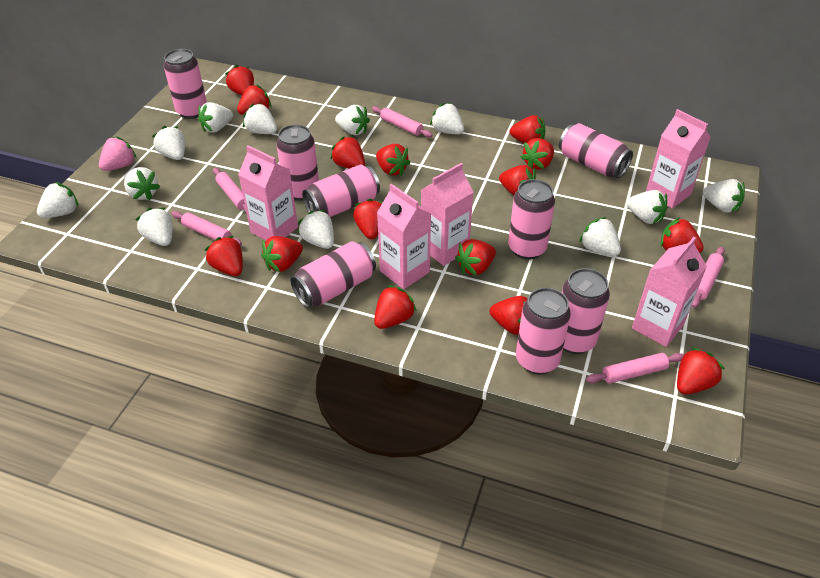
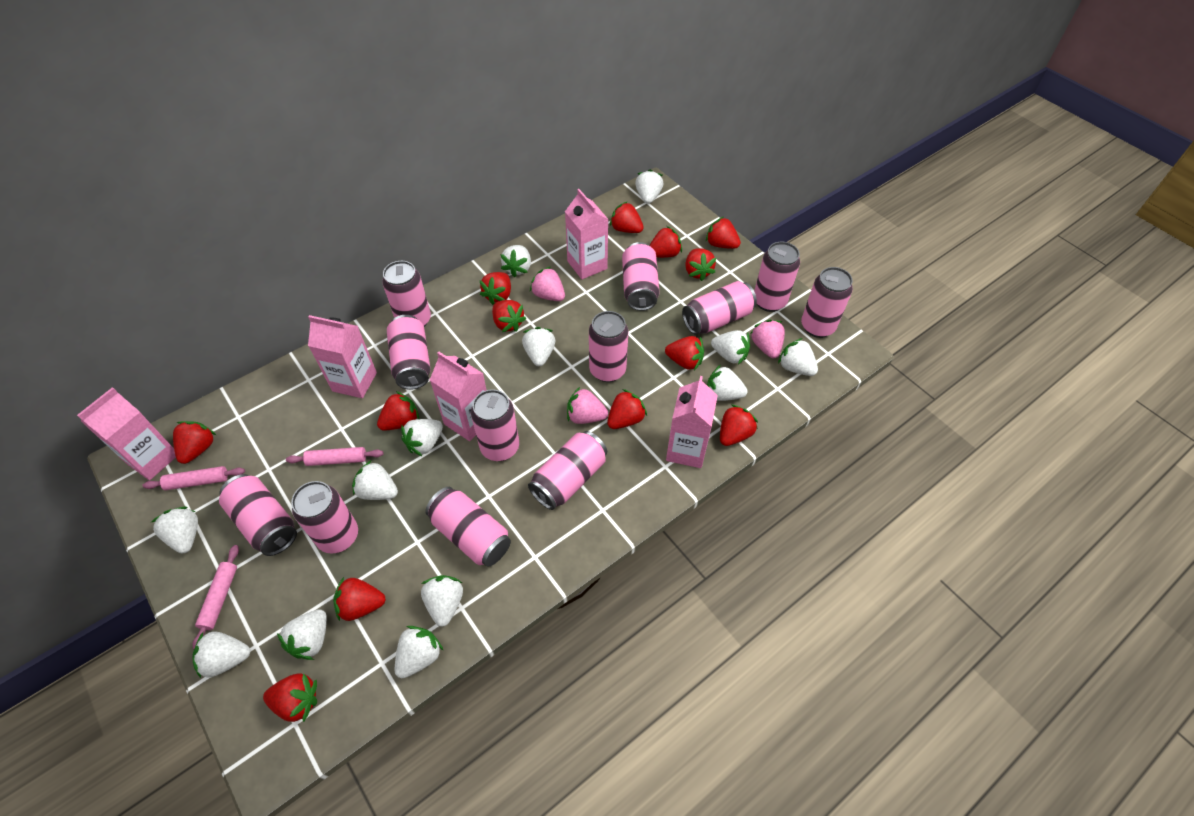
pink can: 8 -> 12
pink rolling pin: 5 -> 3
pink strawberry: 1 -> 3
red strawberry: 15 -> 13
white strawberry: 12 -> 13

